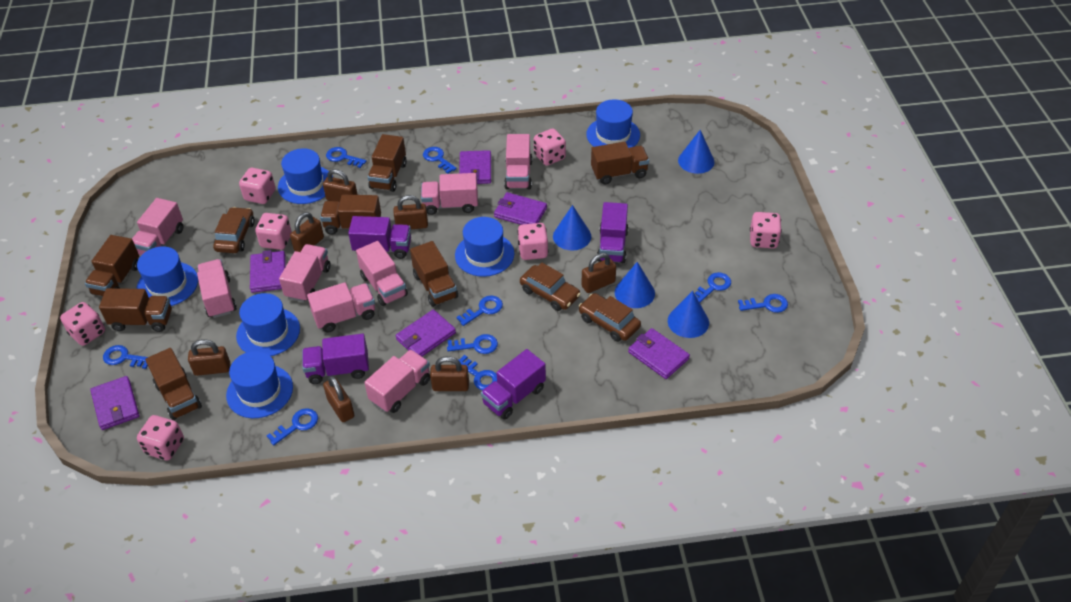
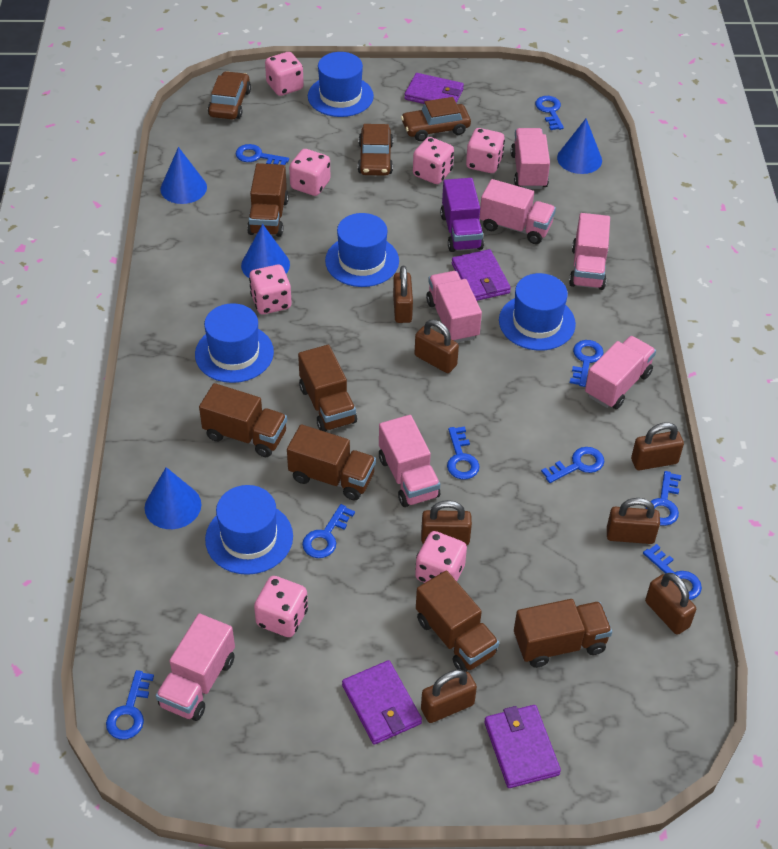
blue hat: 6 -> 5
brown truck: 7 -> 6
pink truck: 8 -> 7
purple truck: 4 -> 1
purple wallet: 6 -> 4

